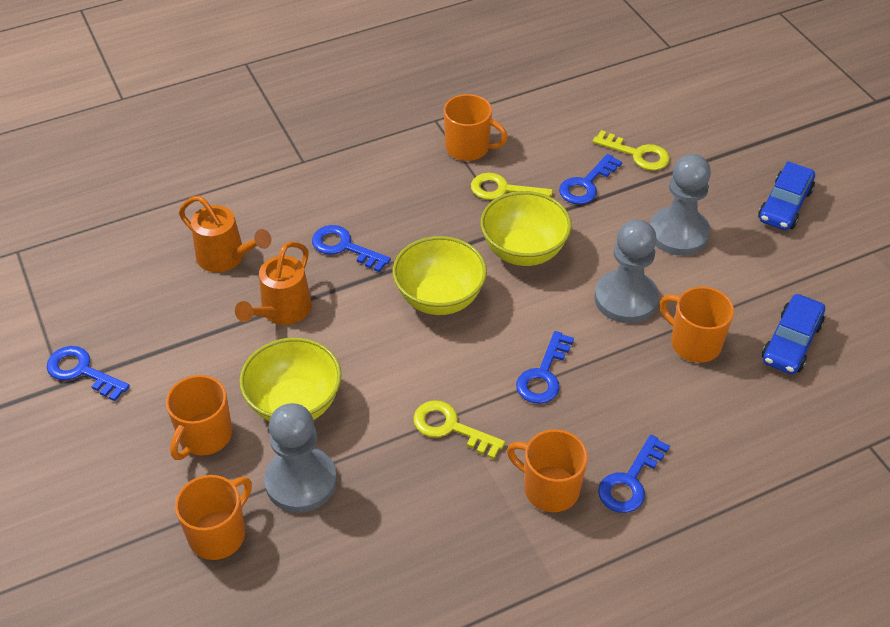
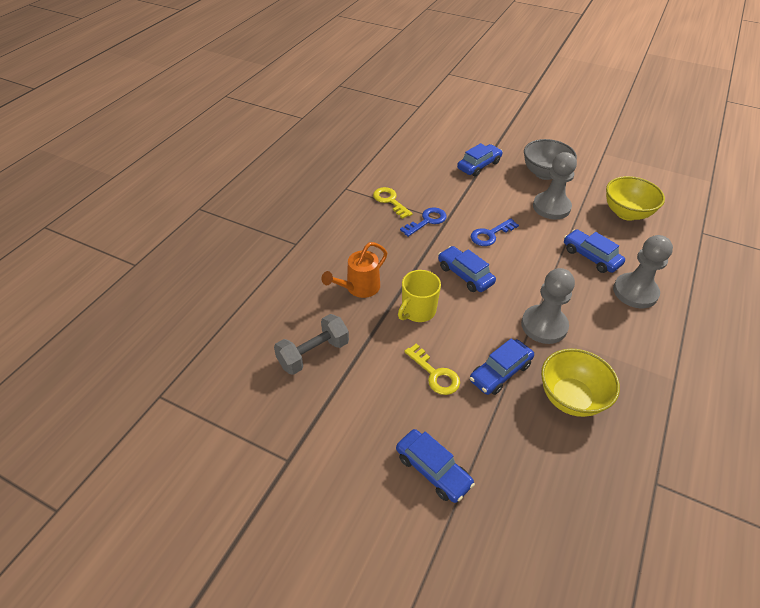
blue car: 2 -> 5
blue key: 5 -> 2
grey bowl: 0 -> 1
grey dumbbell: 0 -> 1
orange mug: 5 -> 0
orange watering can: 2 -> 1
yellow bowl: 3 -> 2
yellow key: 3 -> 2
yellow mug: 0 -> 1

